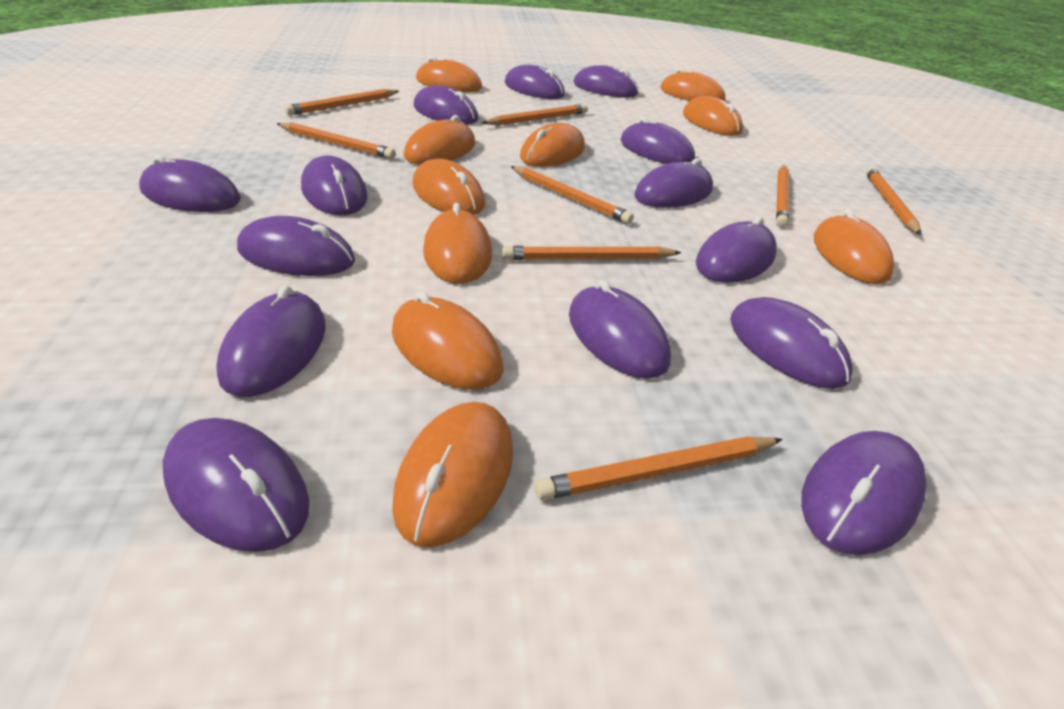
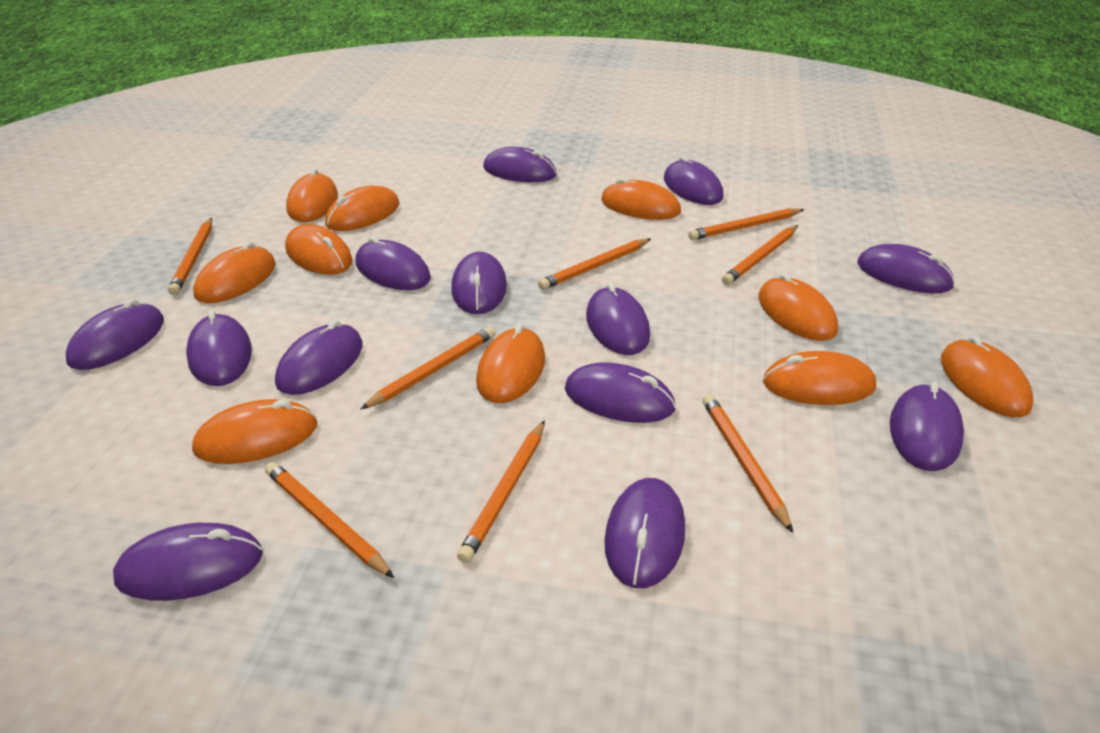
purple mouse: 14 -> 13

